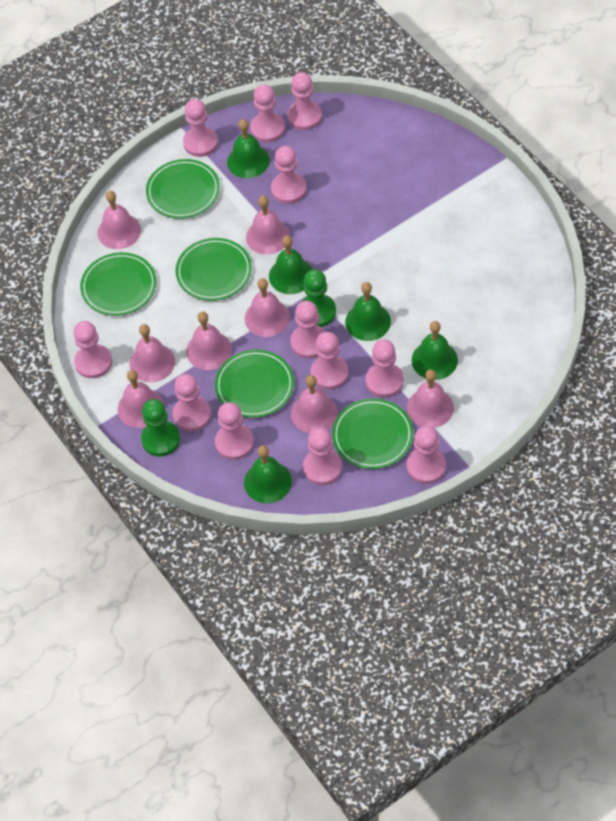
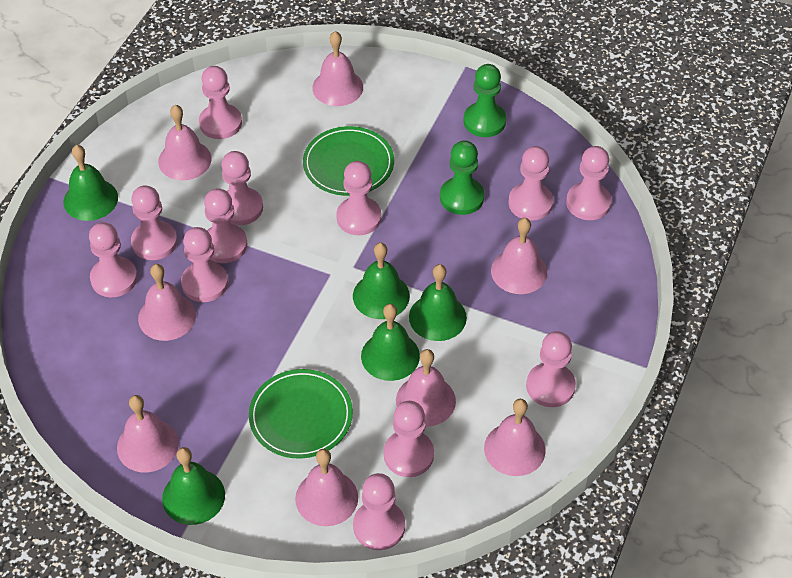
green plate: 5 -> 2

